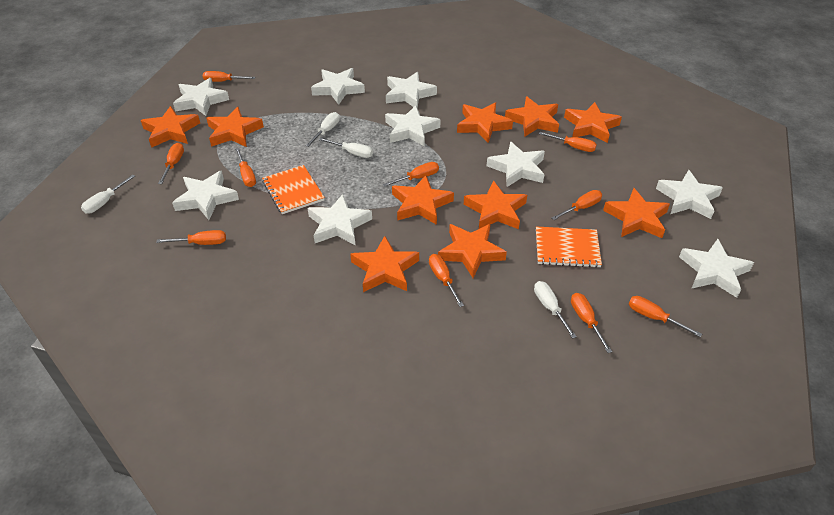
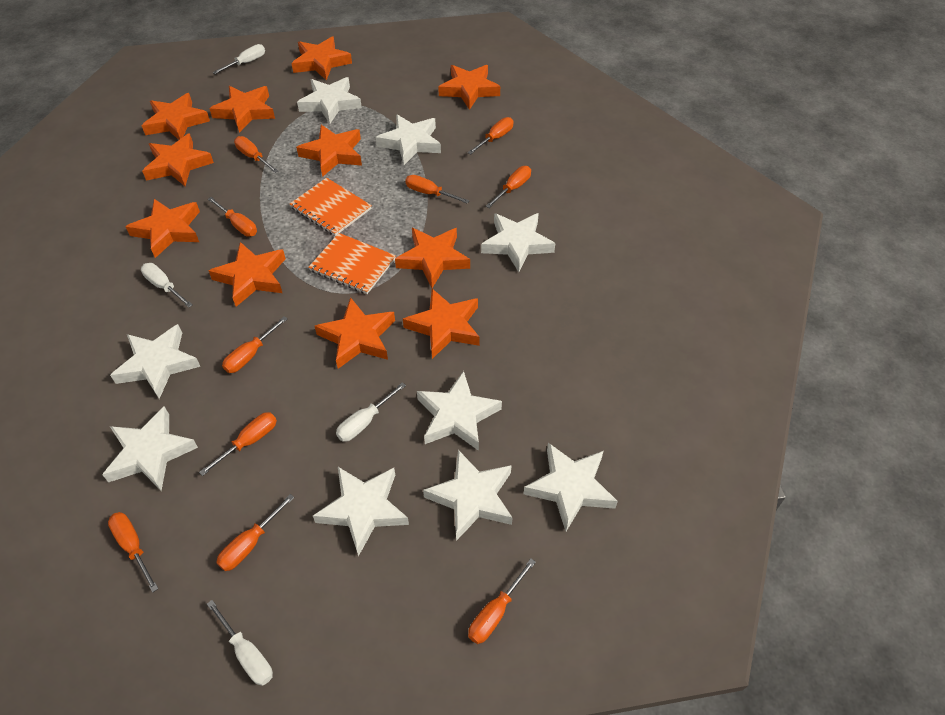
orange star: 10 -> 11

